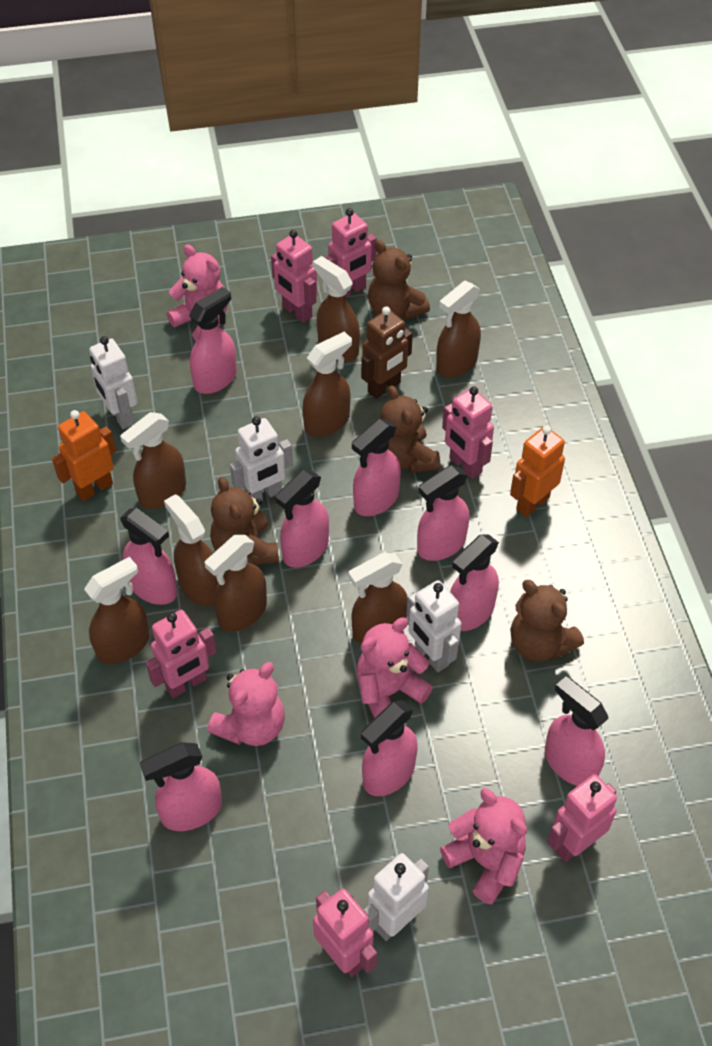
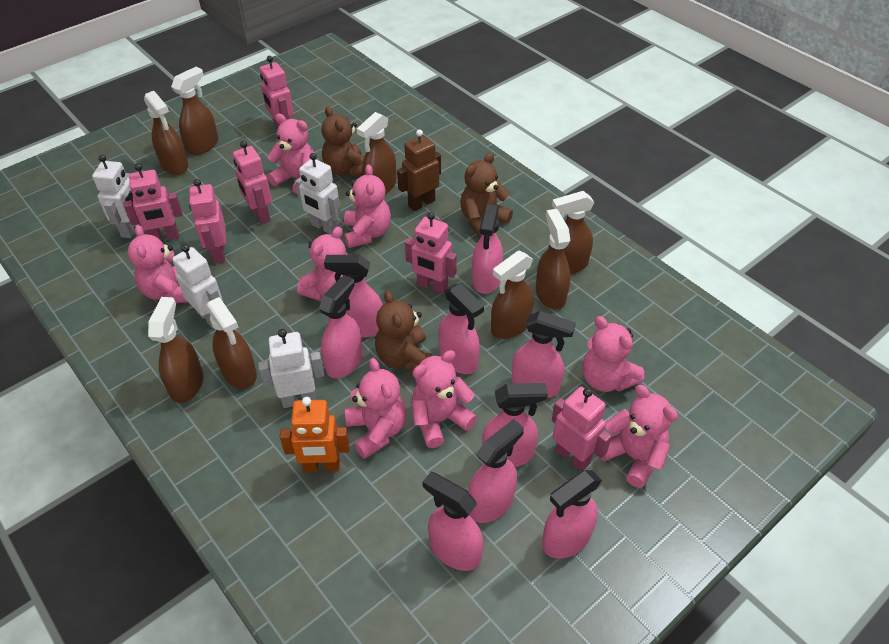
brown teddy bear: 4 -> 3
orange robot: 2 -> 1
pink teddy bear: 4 -> 8

